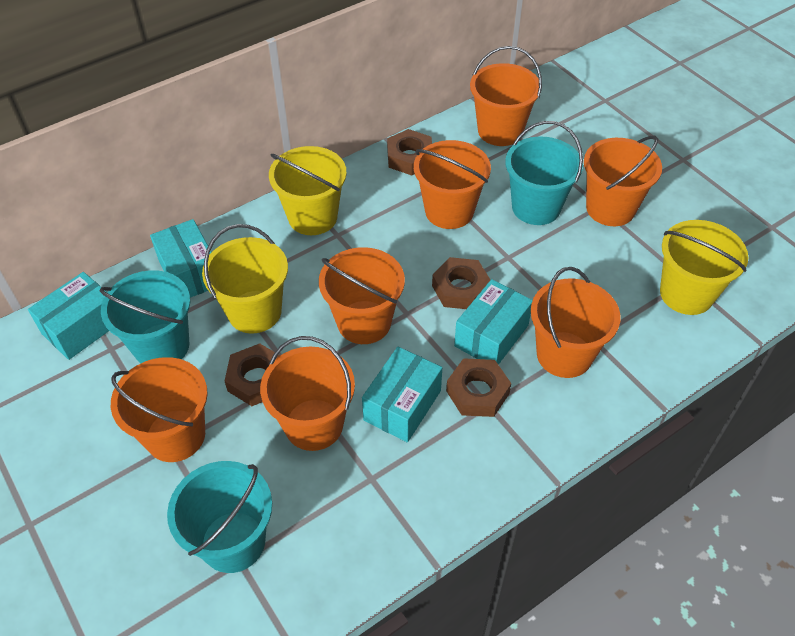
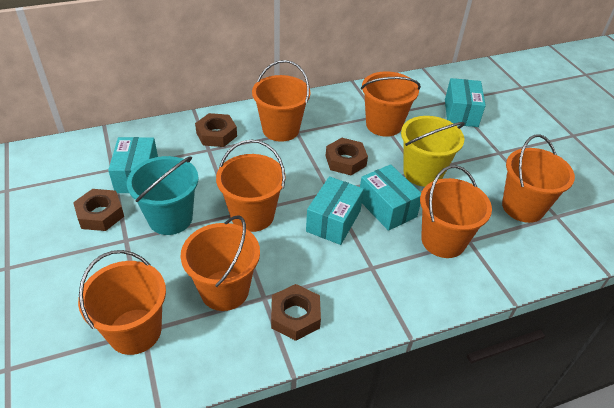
turquoise bucket: 3 -> 1
yellow bucket: 3 -> 1

